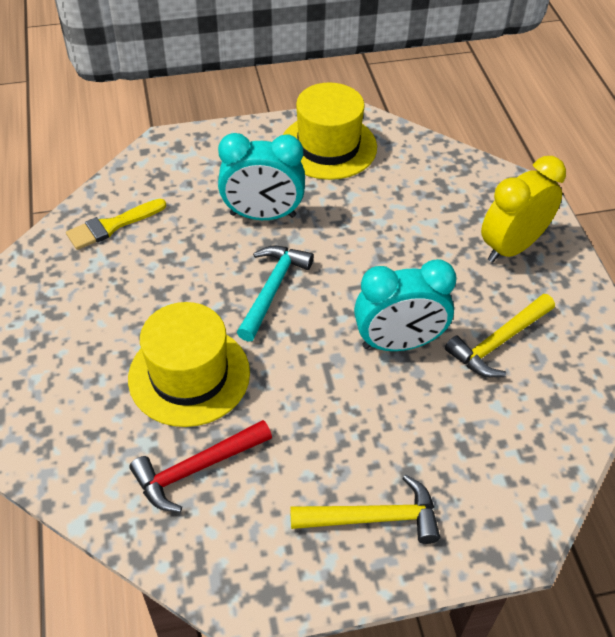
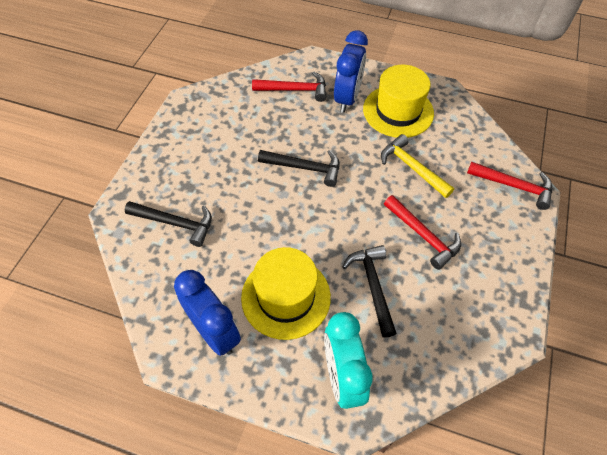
black hammer: 0 -> 3
blue clock: 0 -> 2
red hammer: 1 -> 3
turquoise clock: 2 -> 1
turquoise hammer: 1 -> 0
yellow brush: 1 -> 0
yellow clock: 1 -> 0
yellow hammer: 2 -> 1

